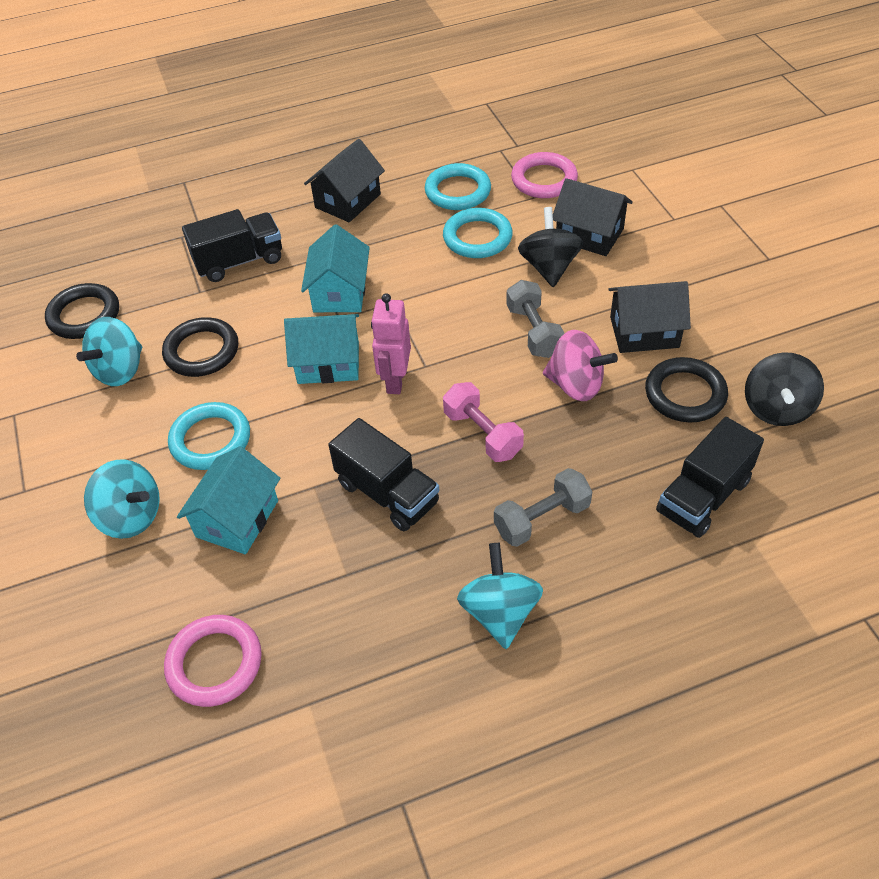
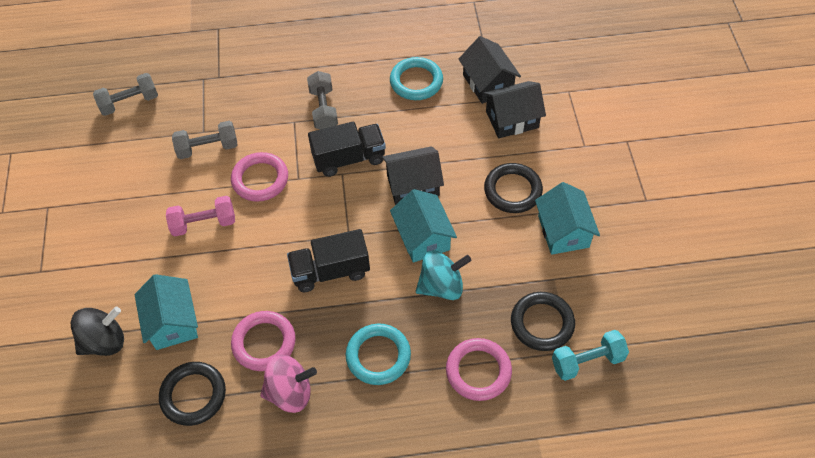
black spinning top: 2 -> 1
black truck: 3 -> 2
grey dumbbell: 2 -> 3
pink ring: 2 -> 3
pink robot: 1 -> 0
turquoise dumbbell: 0 -> 1
turquoise ring: 3 -> 2
turquoise spinning top: 3 -> 1

